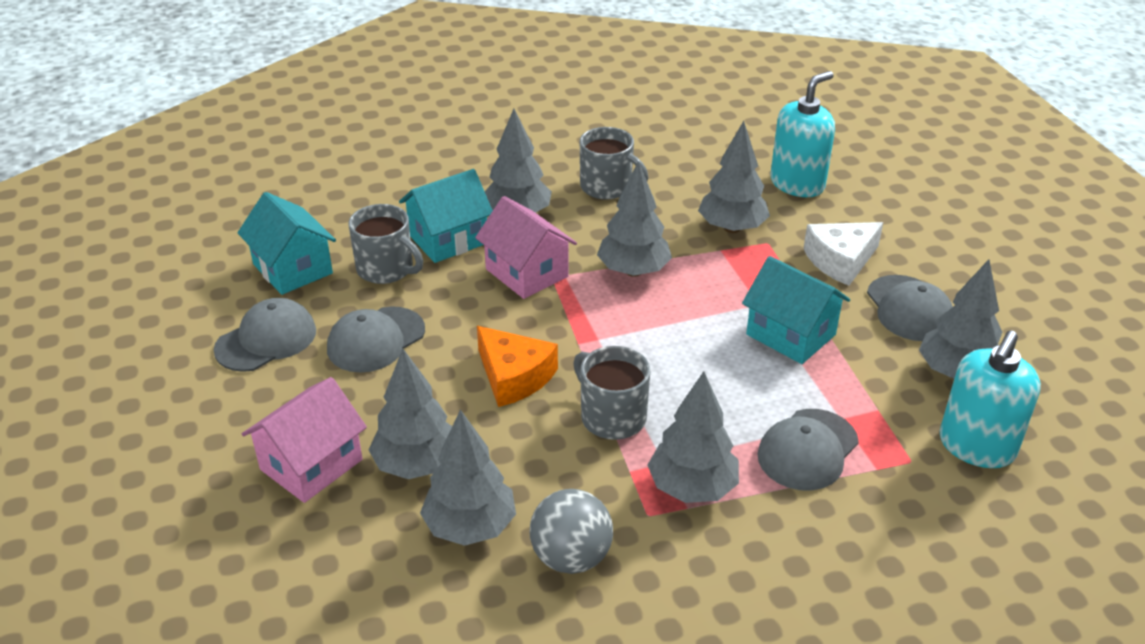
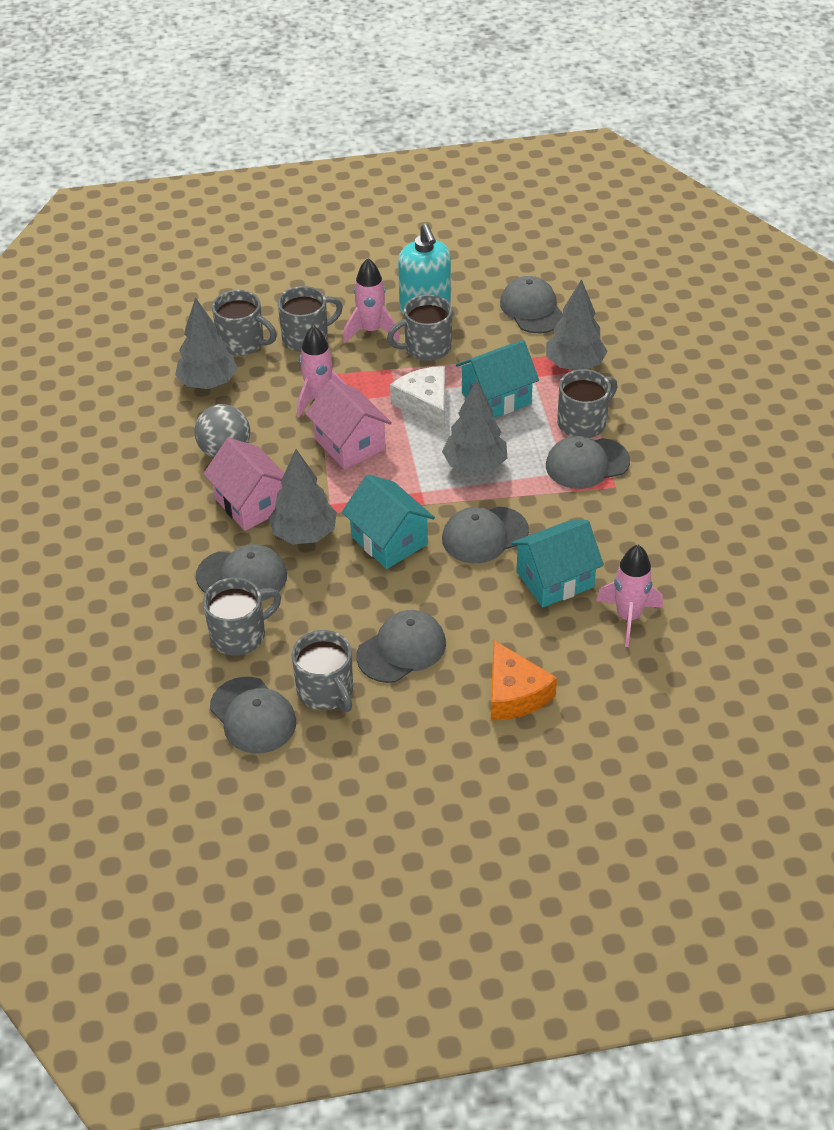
grey cap: 4 -> 6
grey mug: 3 -> 6
grey tree: 7 -> 4
pink rocket: 0 -> 3
turquoise soap dispenser: 2 -> 1

